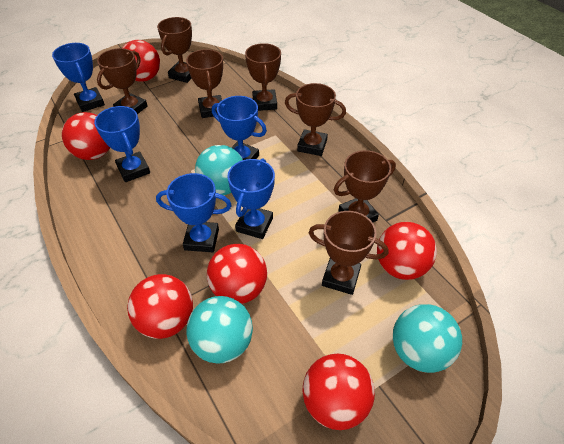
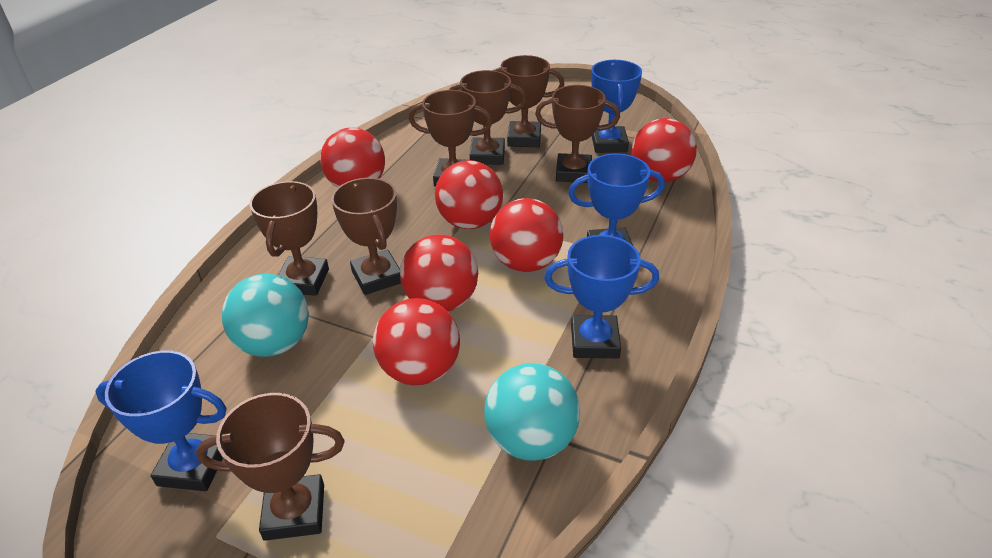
blue trophy: 5 -> 4
turquoise ball: 3 -> 2

